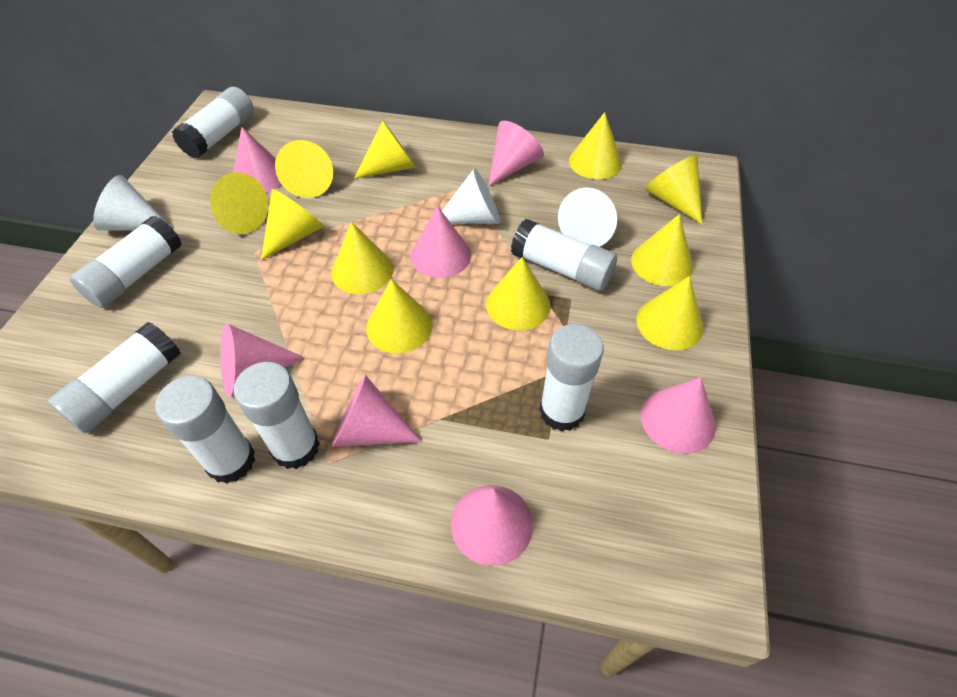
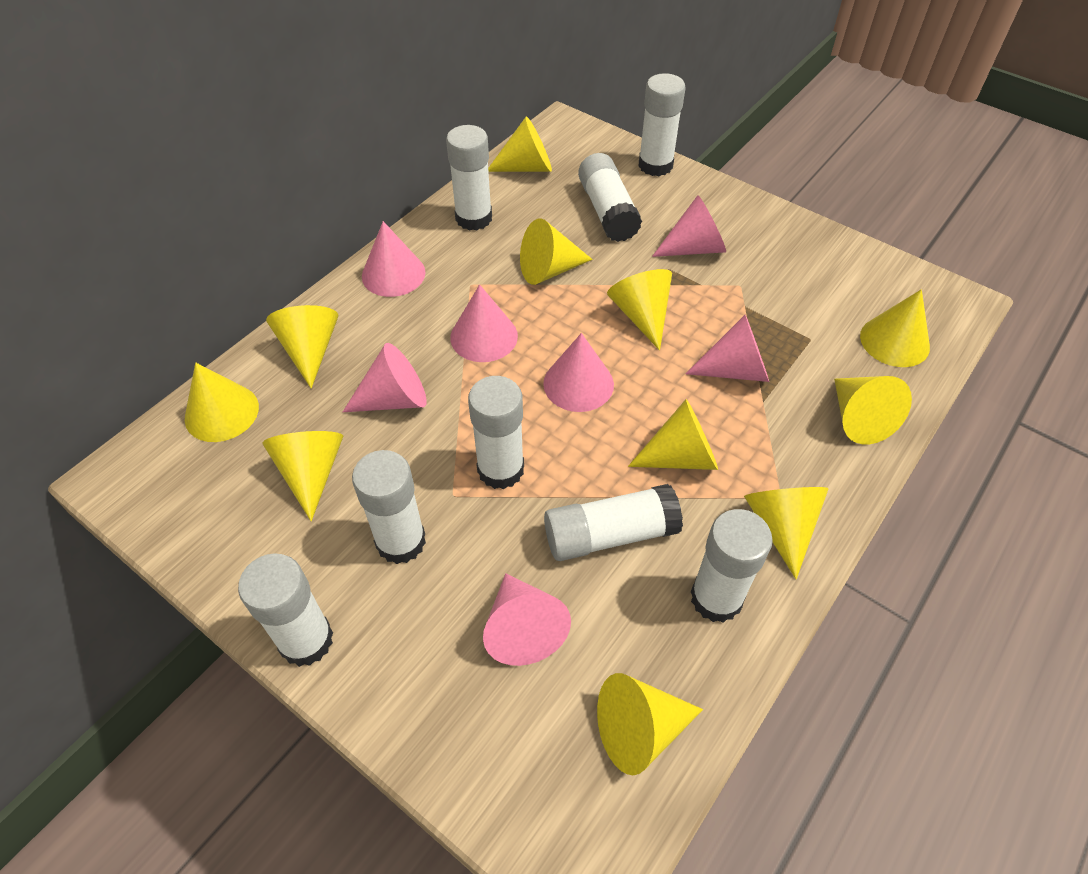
white cone: 3 -> 0
white glue stick: 7 -> 8

